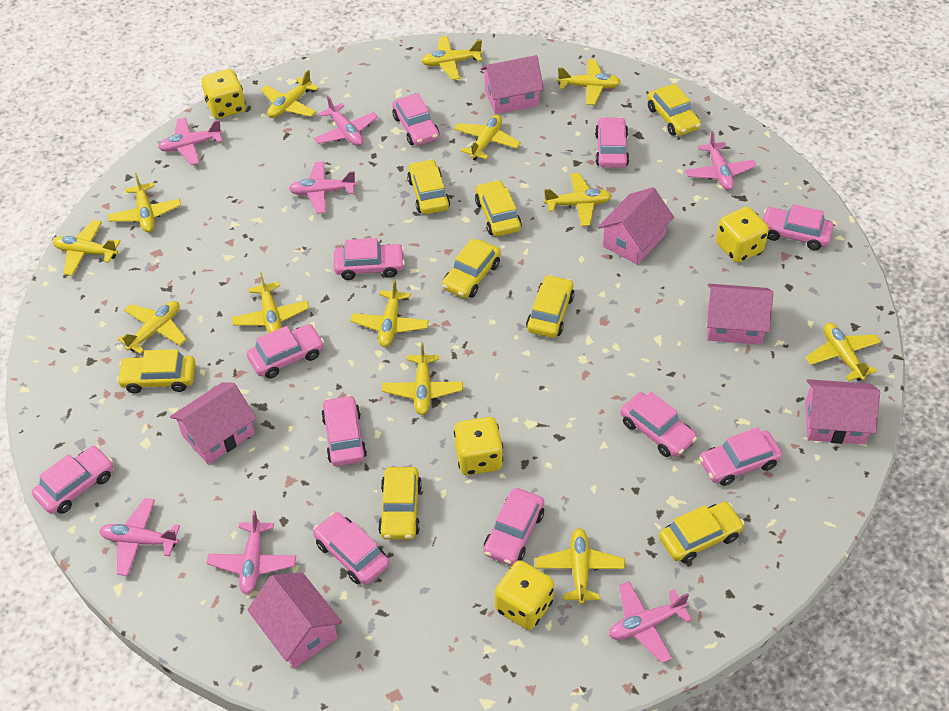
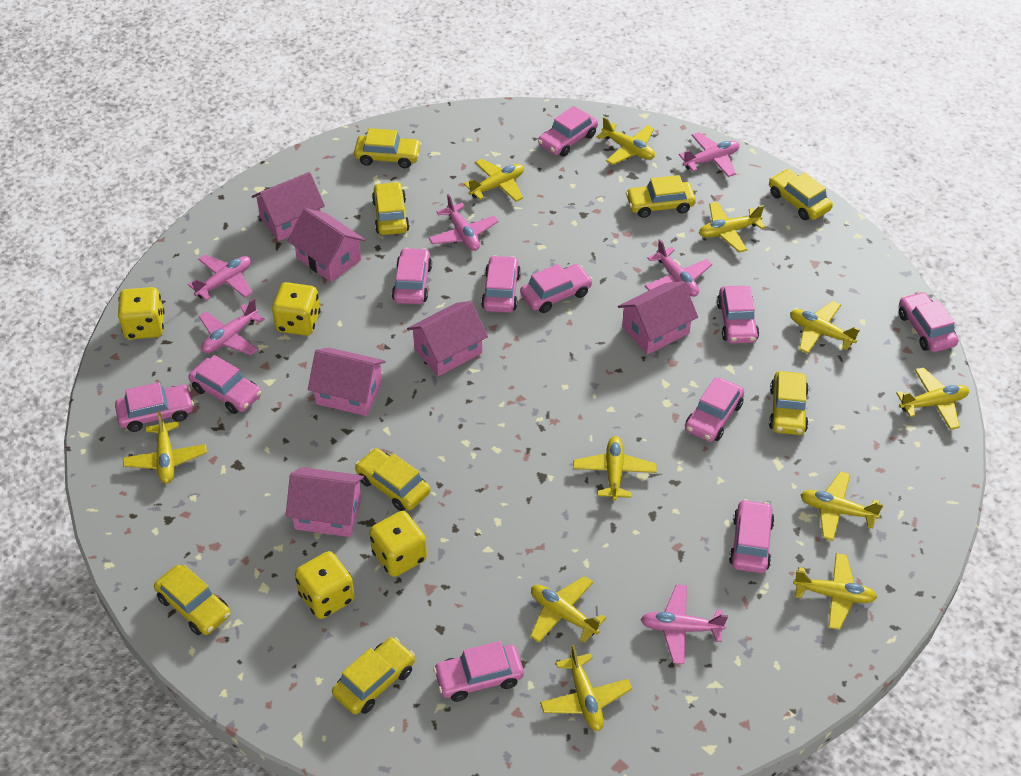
pink plane: 7 -> 6
yellow plane: 13 -> 11

